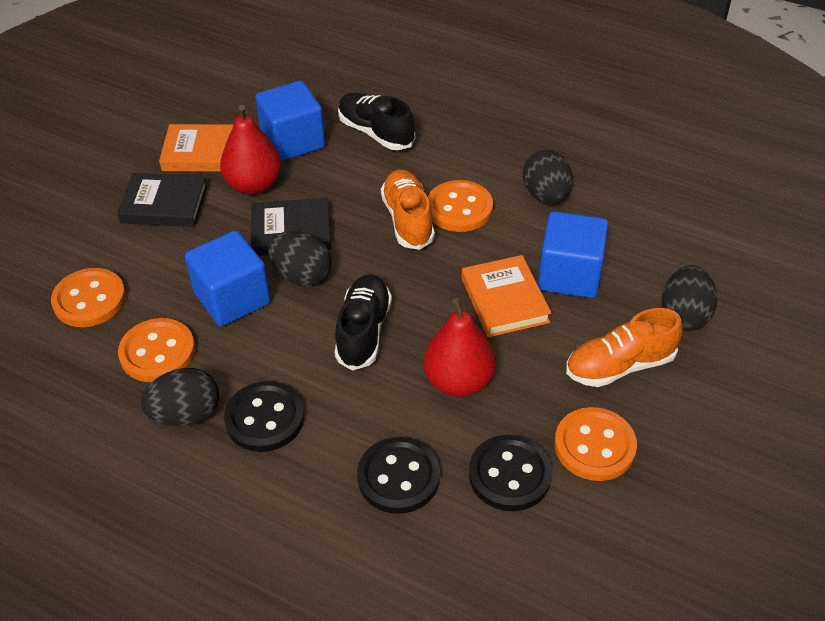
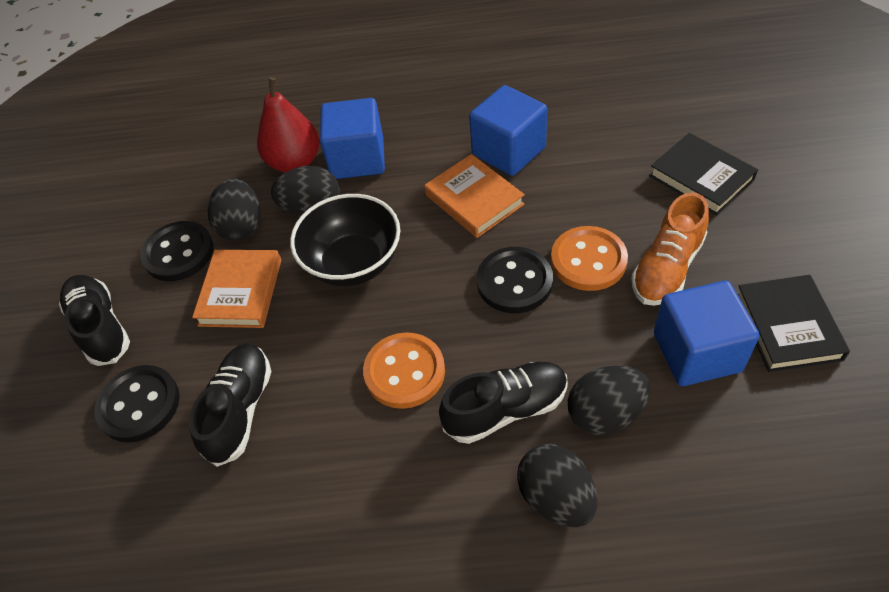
black bowl: 0 -> 1
black shoe: 2 -> 3
orange button: 4 -> 2
orange shoe: 2 -> 1
red pear: 2 -> 1

